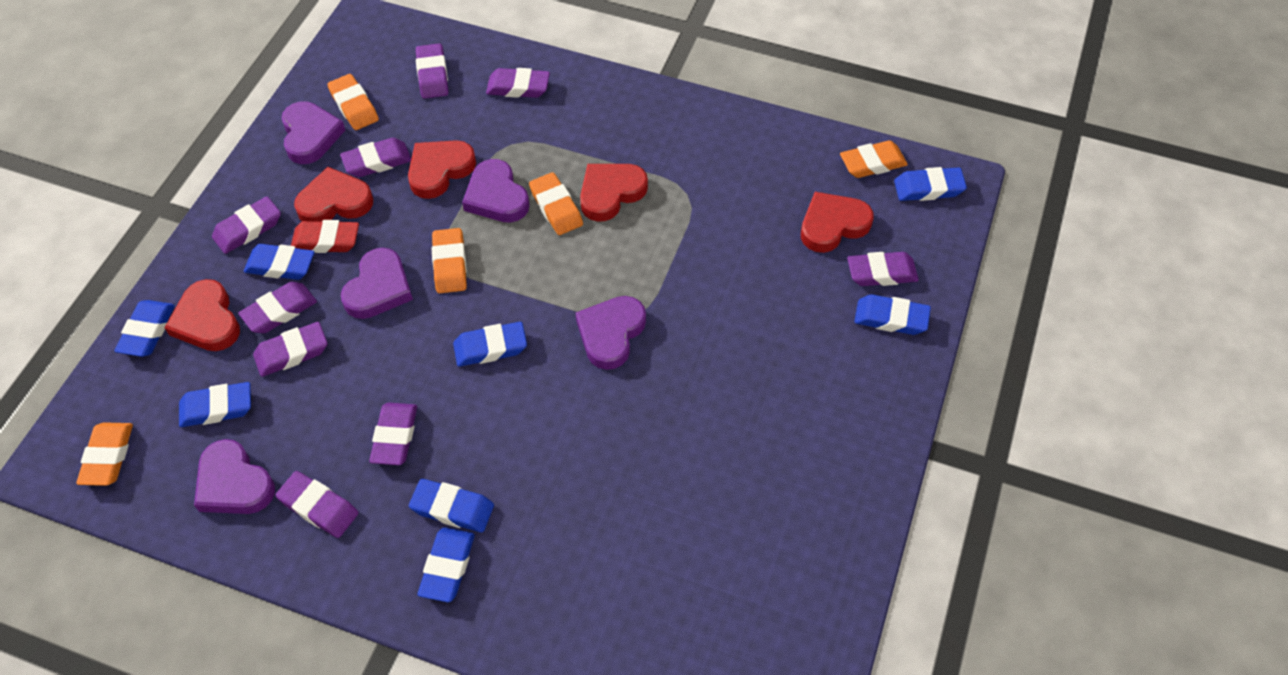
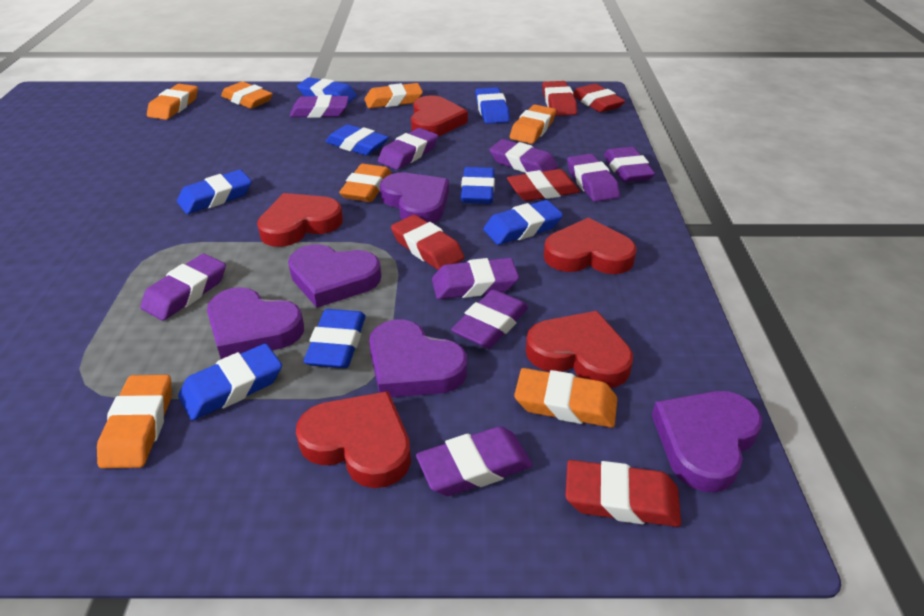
orange eraser: 5 -> 7
red eraser: 1 -> 5

